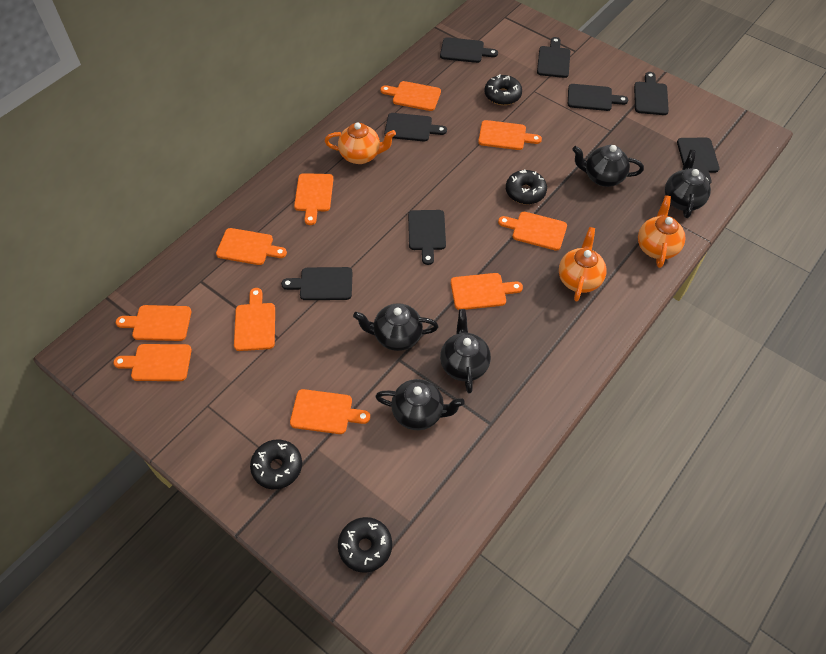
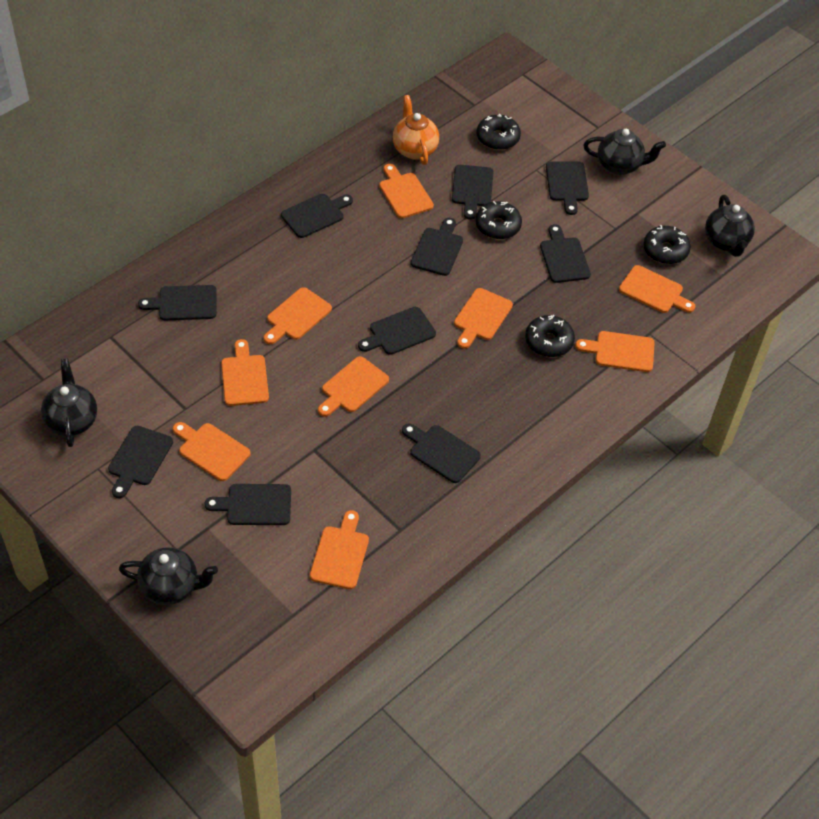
black cutting board: 8 -> 10
black teapot: 5 -> 4
orange cutting board: 10 -> 9
orange teapot: 3 -> 1

